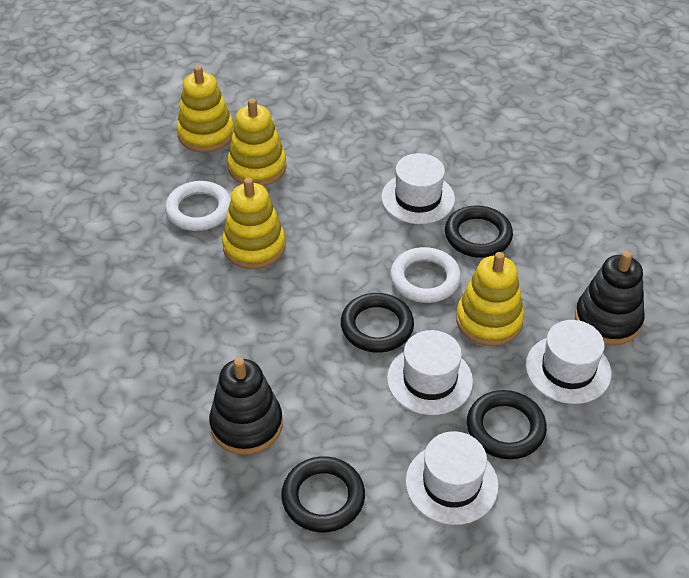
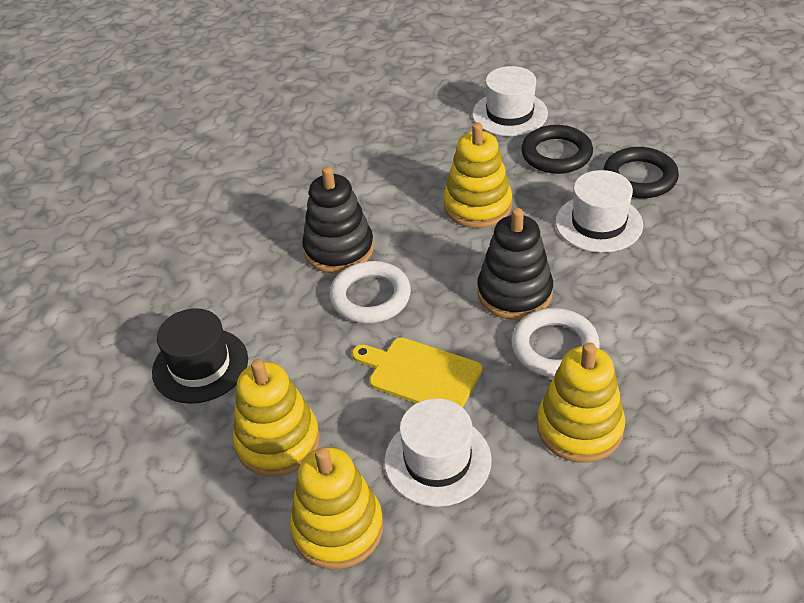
black hat: 0 -> 1
black ring: 4 -> 2
white hat: 4 -> 3
yellow cutting board: 0 -> 1

